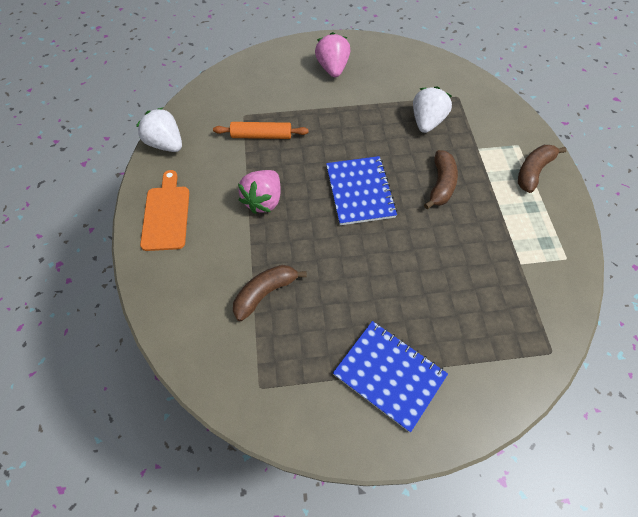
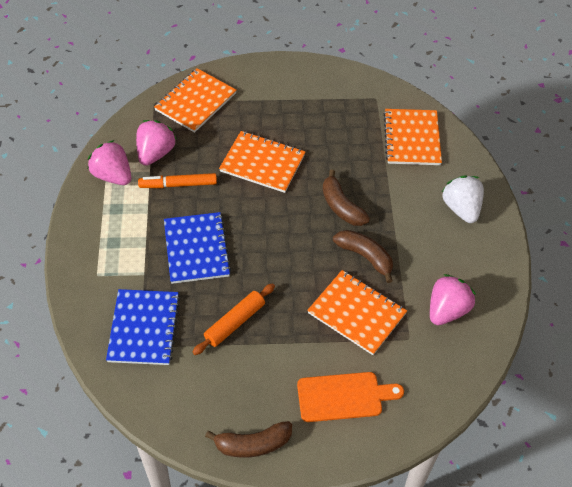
orange marker: 0 -> 1
orange notebook: 0 -> 4
pink strawberry: 2 -> 3
white strawberry: 2 -> 1

